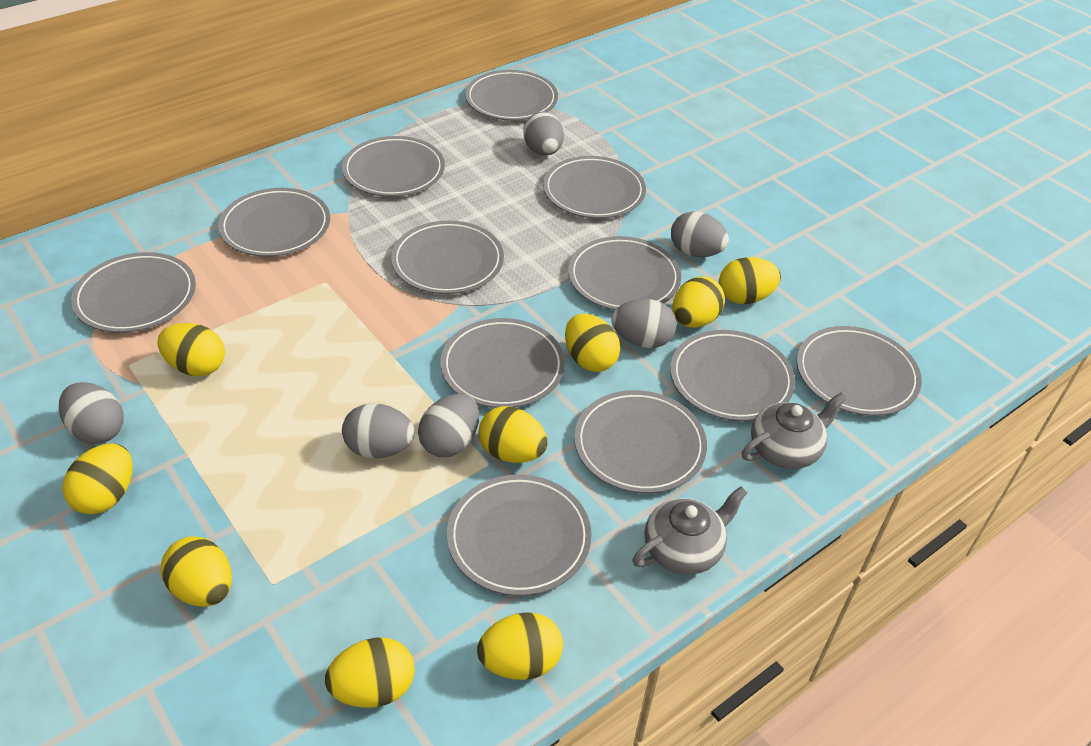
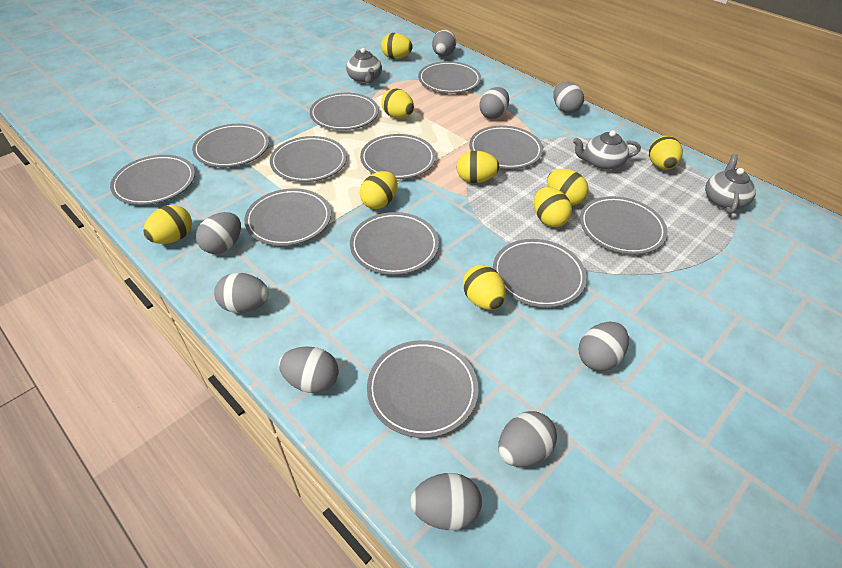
grey egg: 6 -> 9
grey teapot: 2 -> 3

